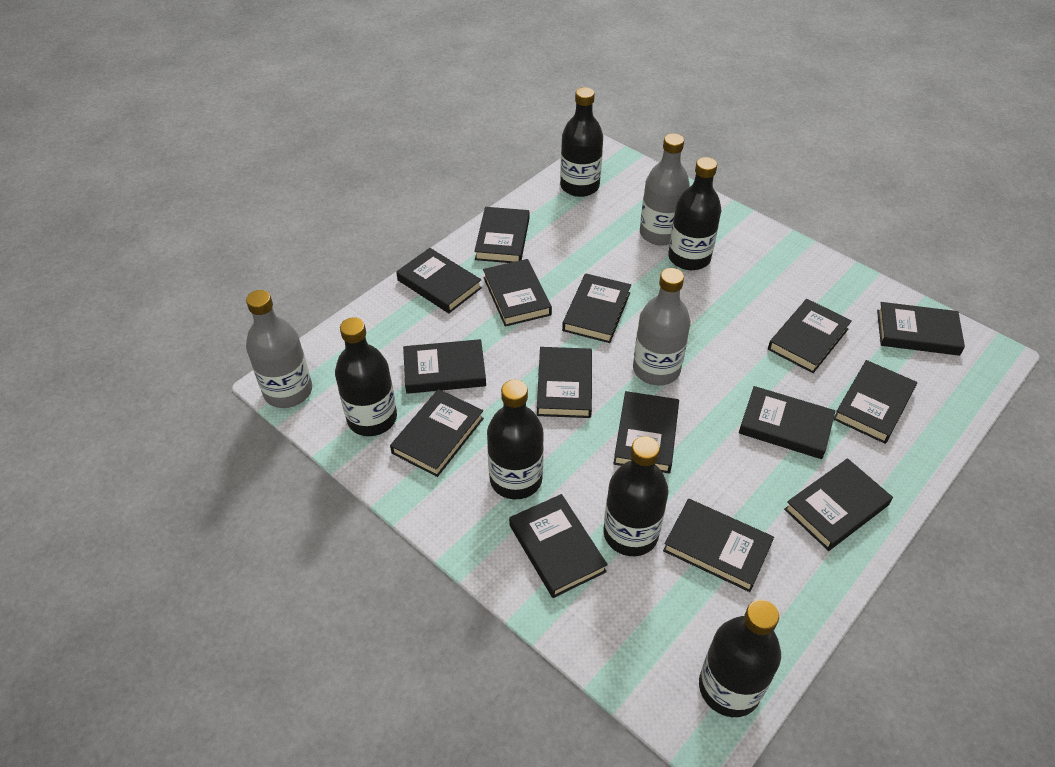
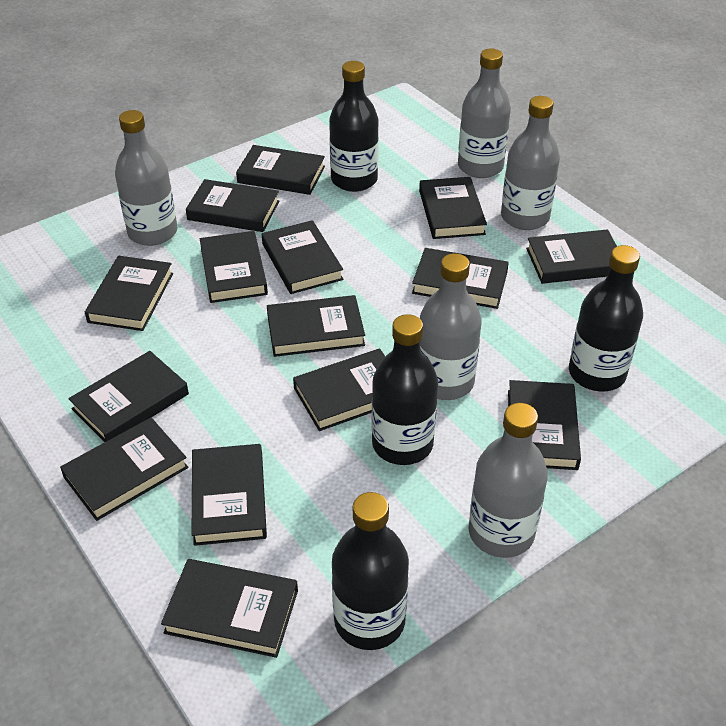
black bottle: 6 -> 4
grey bottle: 3 -> 5

